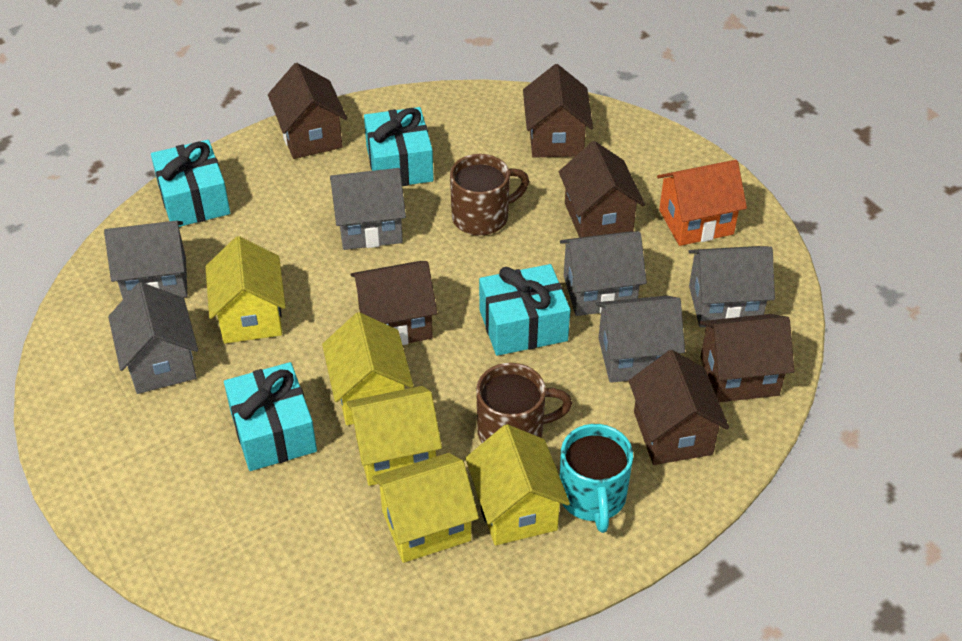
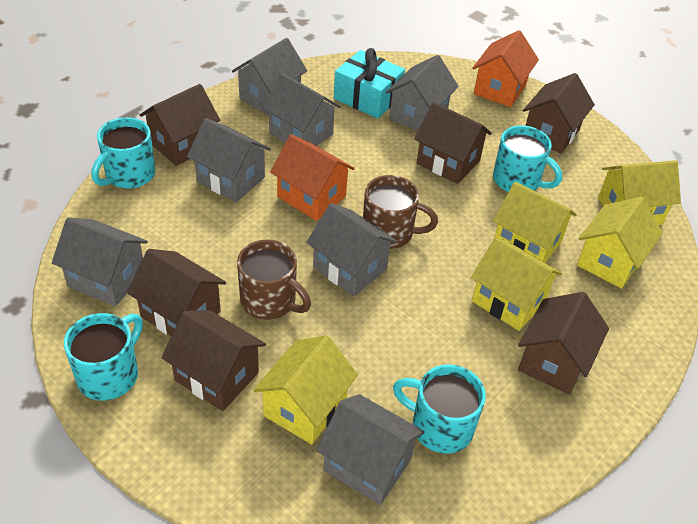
grey house: 6 -> 7
orange house: 1 -> 2
turquoise gift: 4 -> 1
turquoise mug: 1 -> 4

